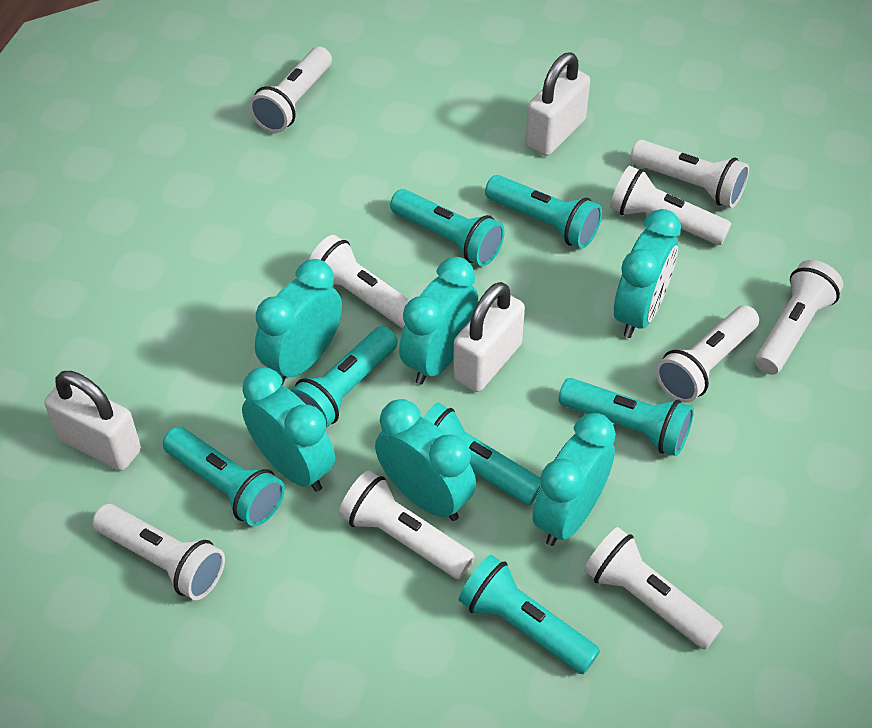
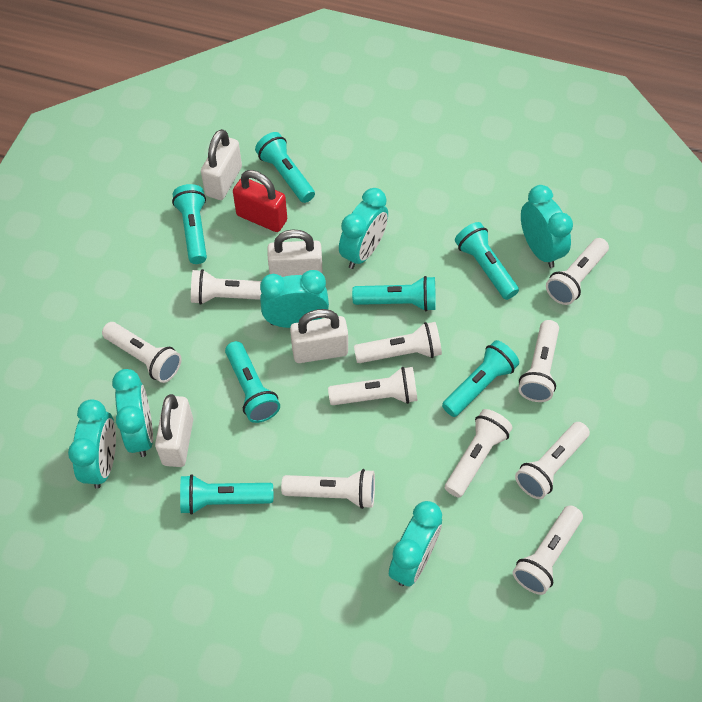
red padlock: 0 -> 1
white flashlight: 9 -> 10
white padlock: 3 -> 4

